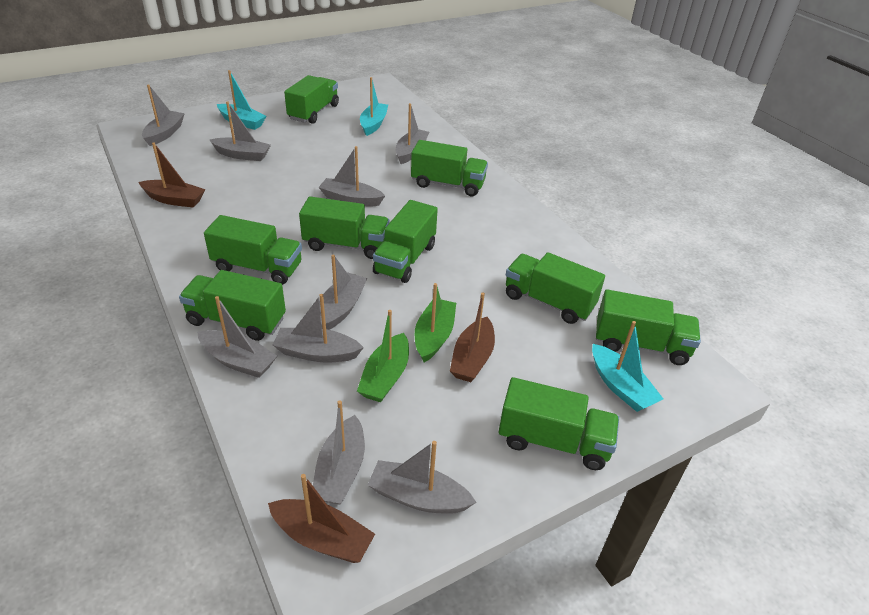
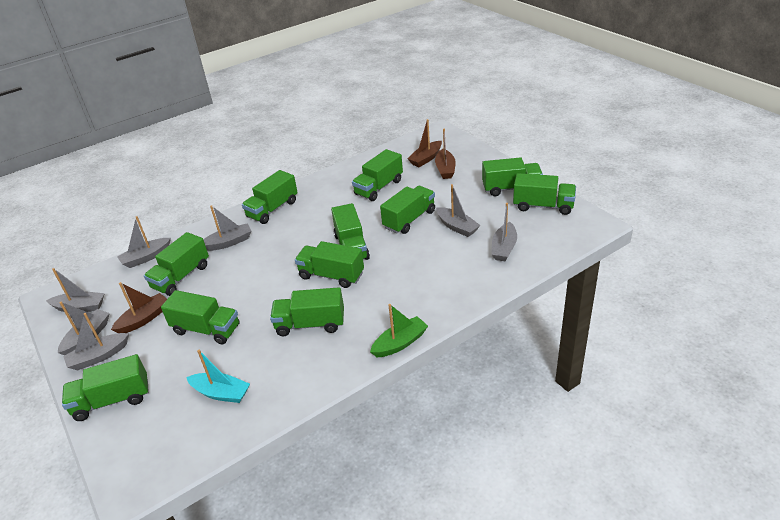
green boat: 2 -> 1
green truck: 9 -> 11
grey boat: 9 -> 7
turquoise boat: 3 -> 1

